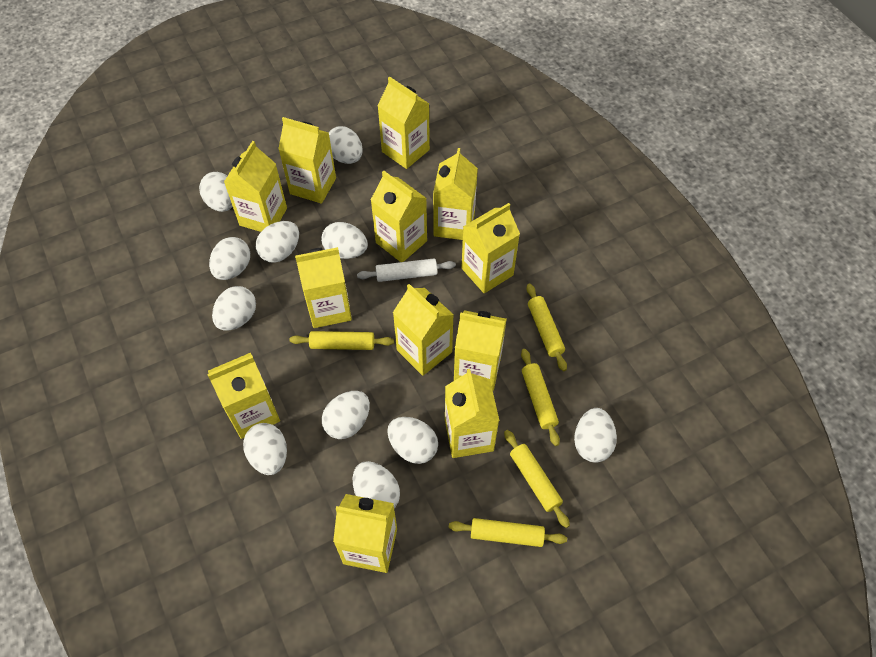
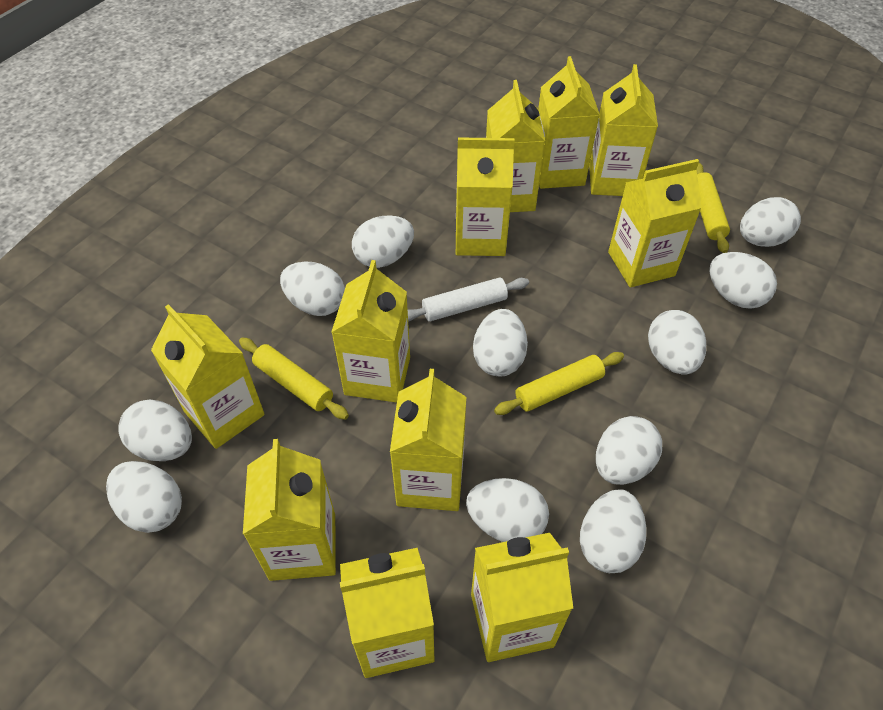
yellow carton: 12 -> 11
yellow rolling pin: 5 -> 3

